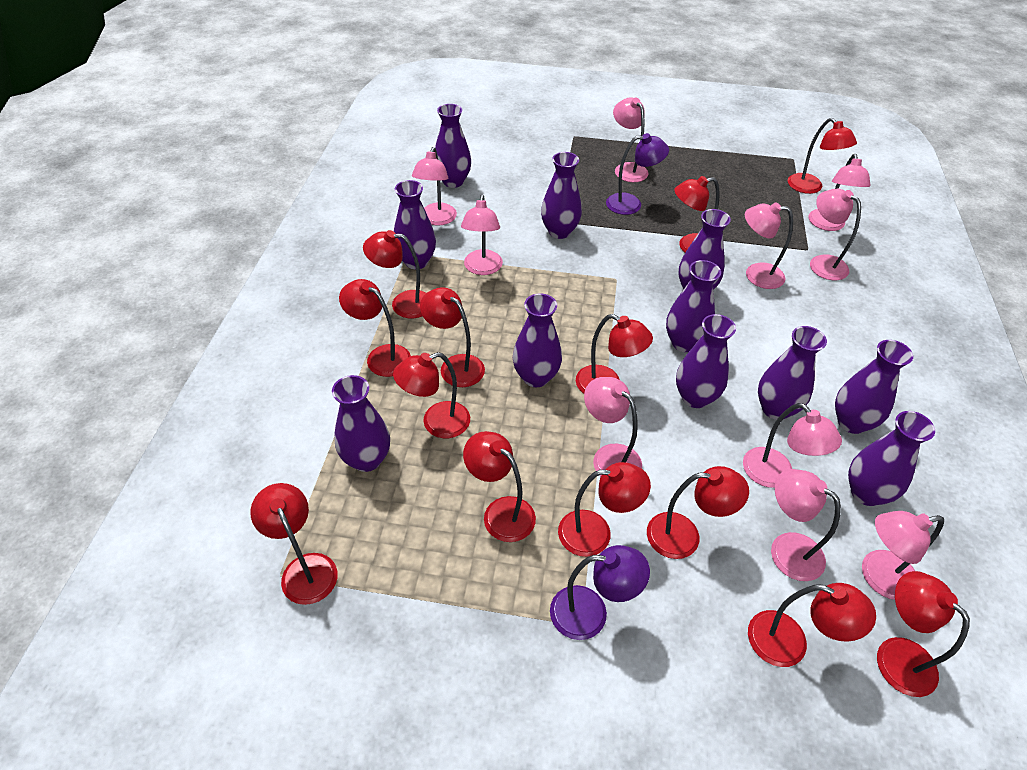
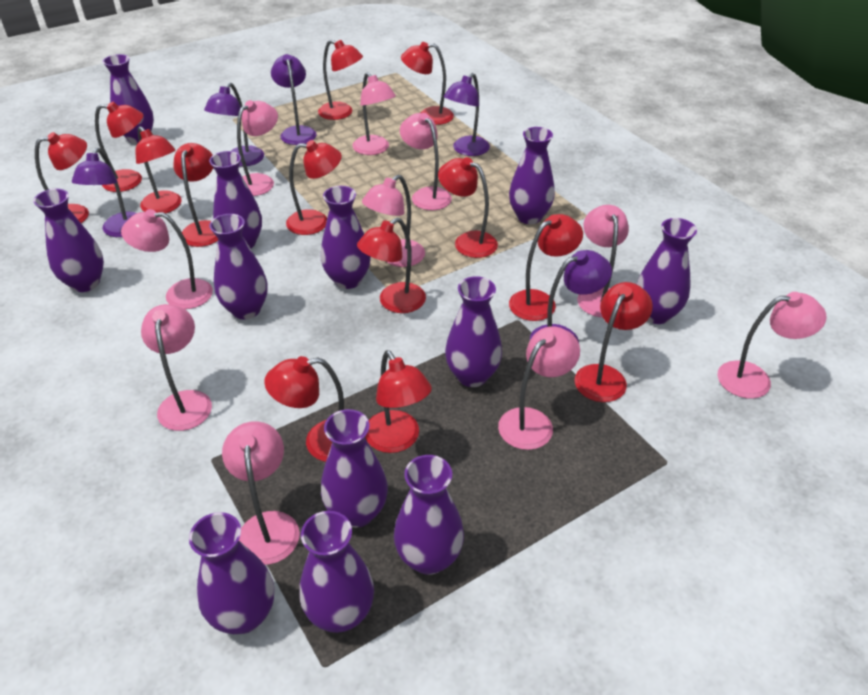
purple lamp: 2 -> 5
purple vase: 11 -> 12

